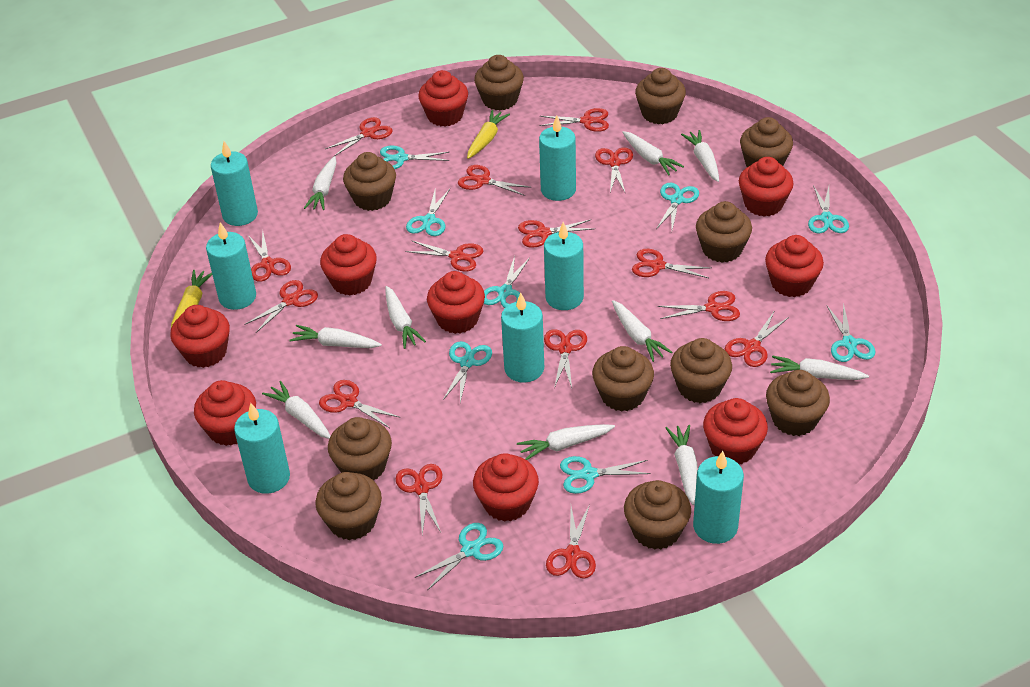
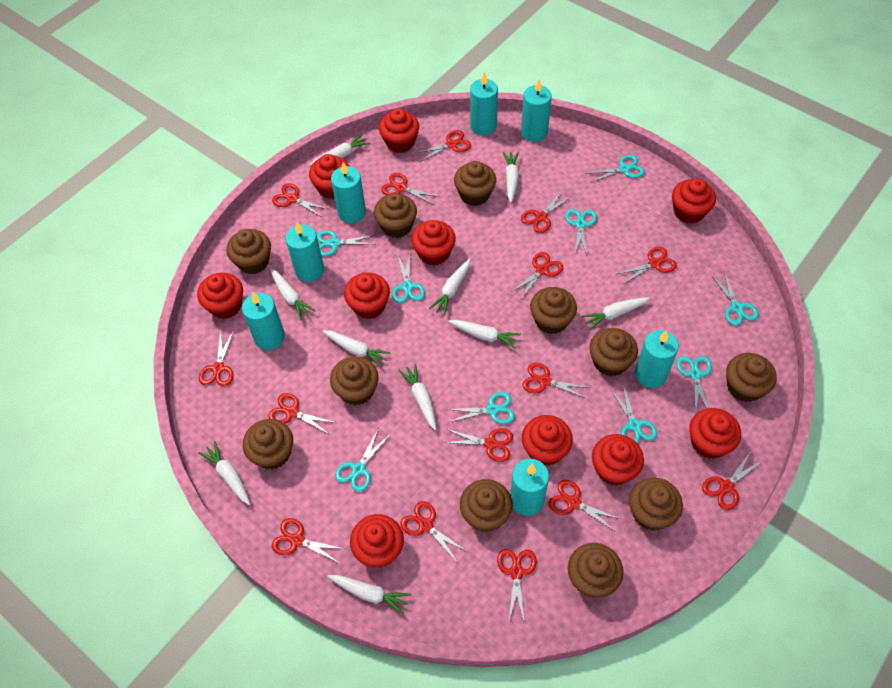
red cupcake: 9 -> 10
yellow carrot: 2 -> 0

